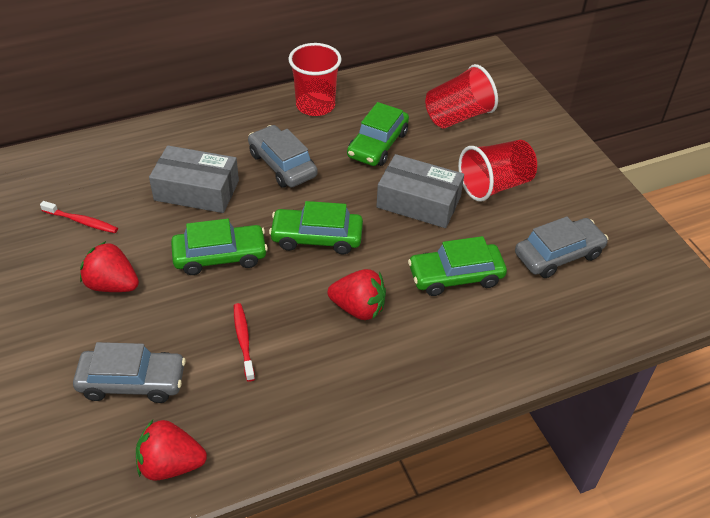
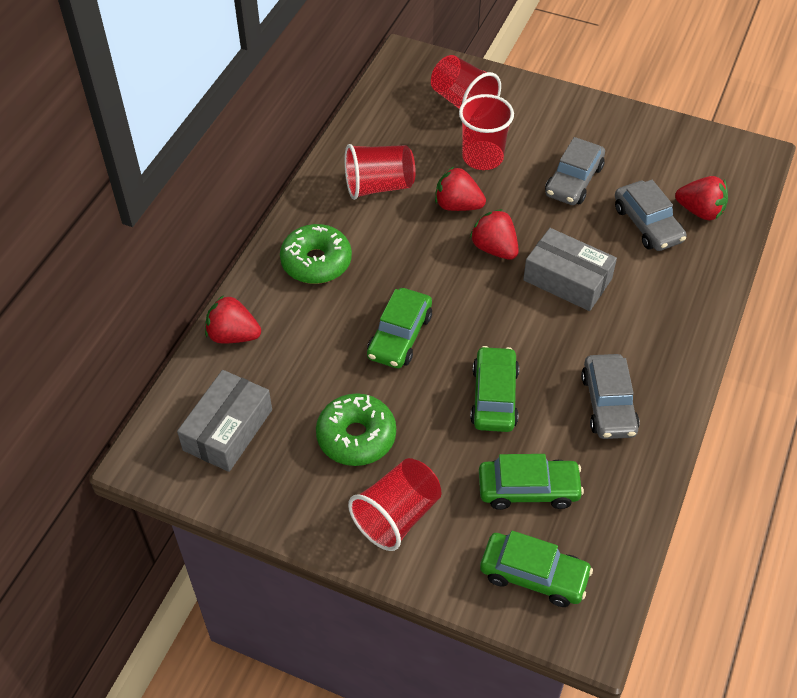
green donut: 0 -> 2
red cup: 3 -> 4
red strawberry: 3 -> 4
red toothbrush: 2 -> 0

